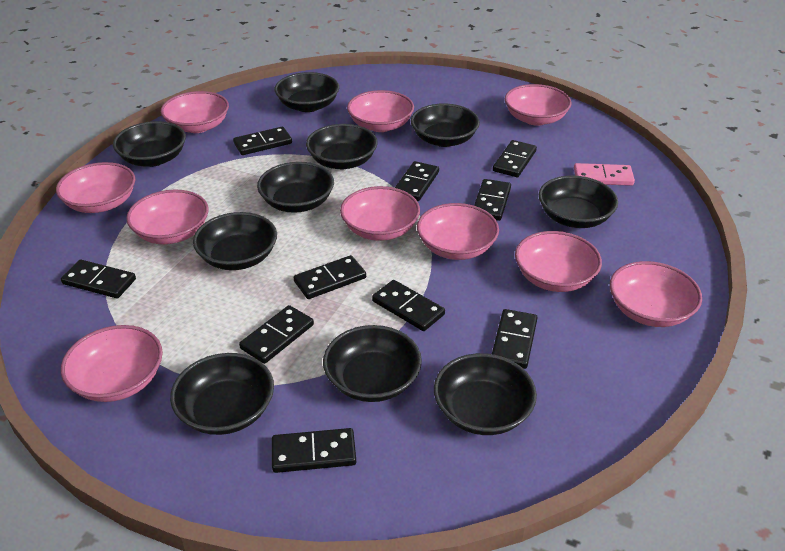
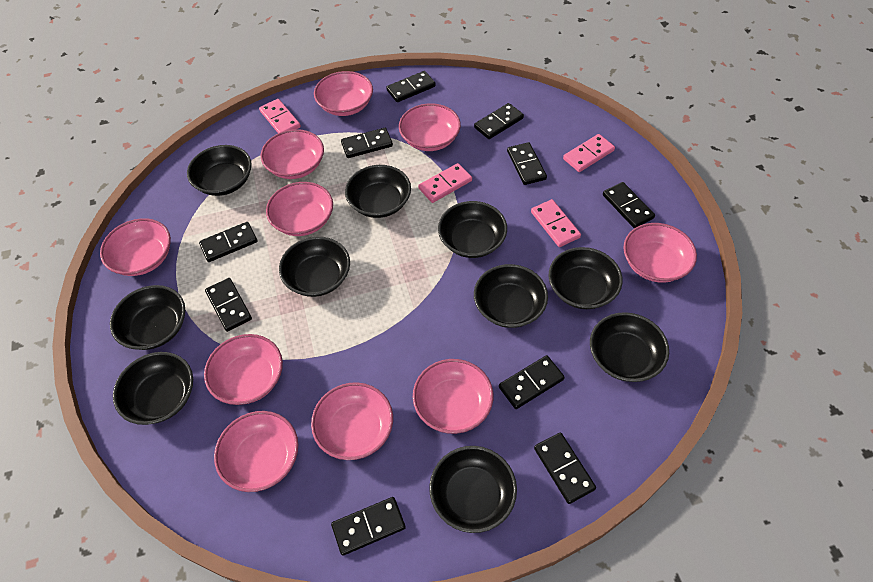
pink domino: 1 -> 4

